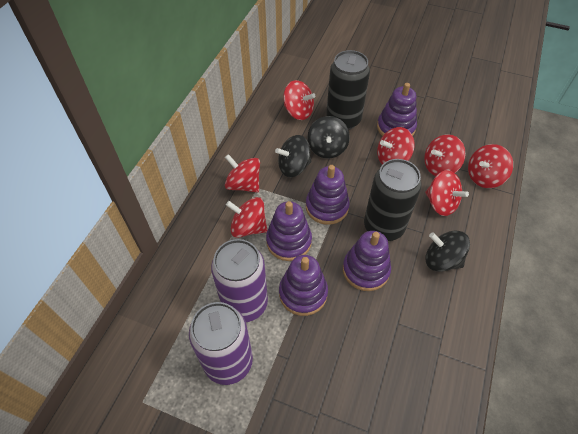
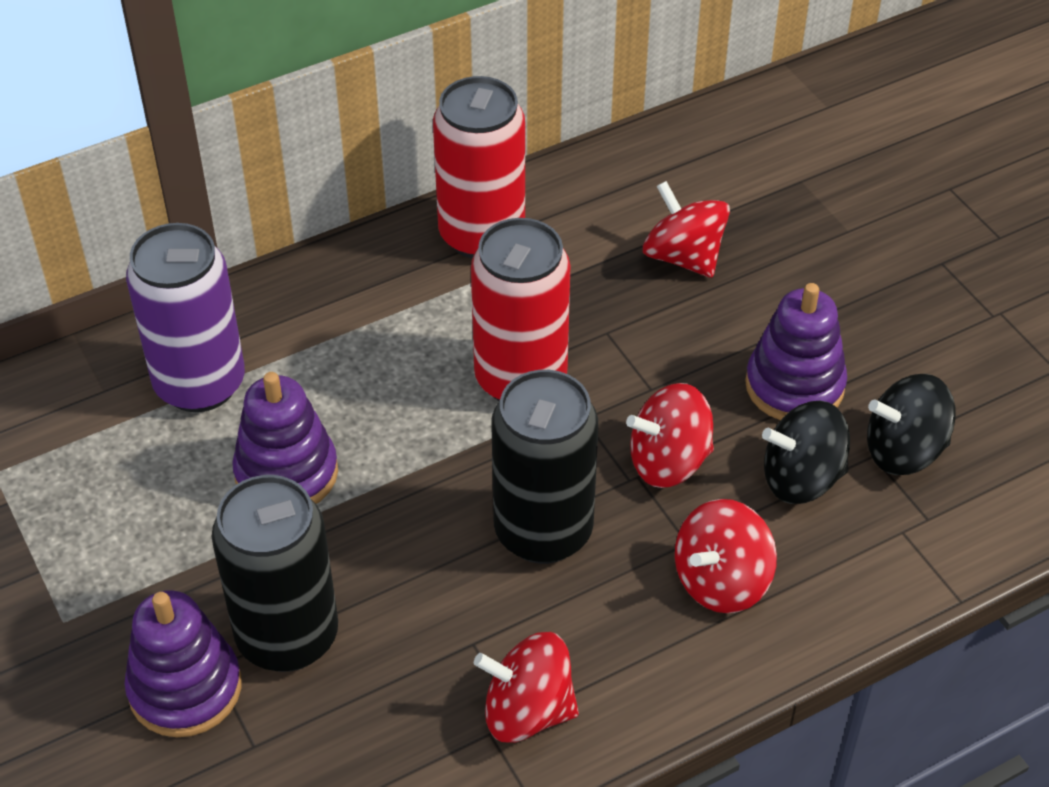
black spinning top: 3 -> 2
purple can: 2 -> 1
purple stacking toy: 5 -> 3
red can: 0 -> 2
red spinning top: 7 -> 4

